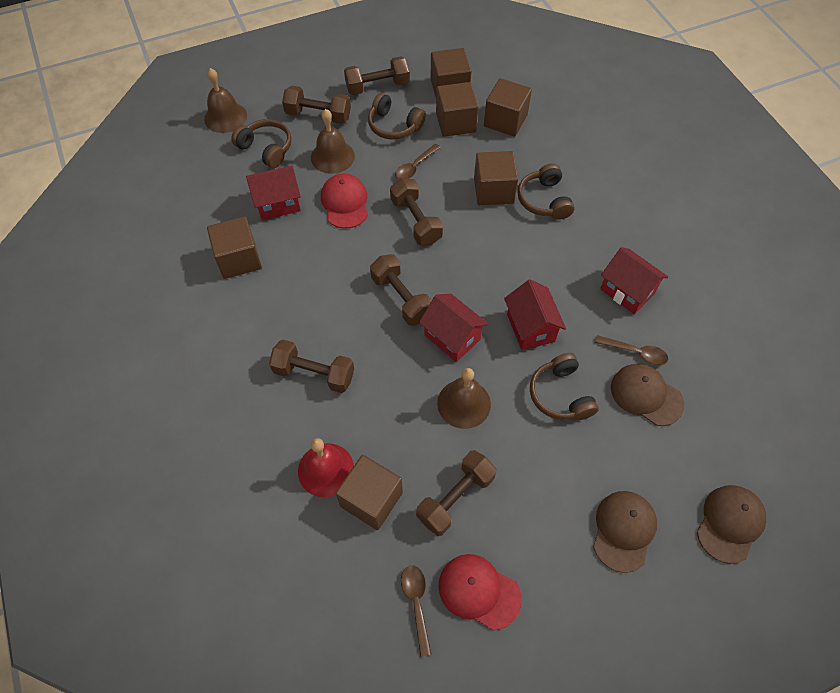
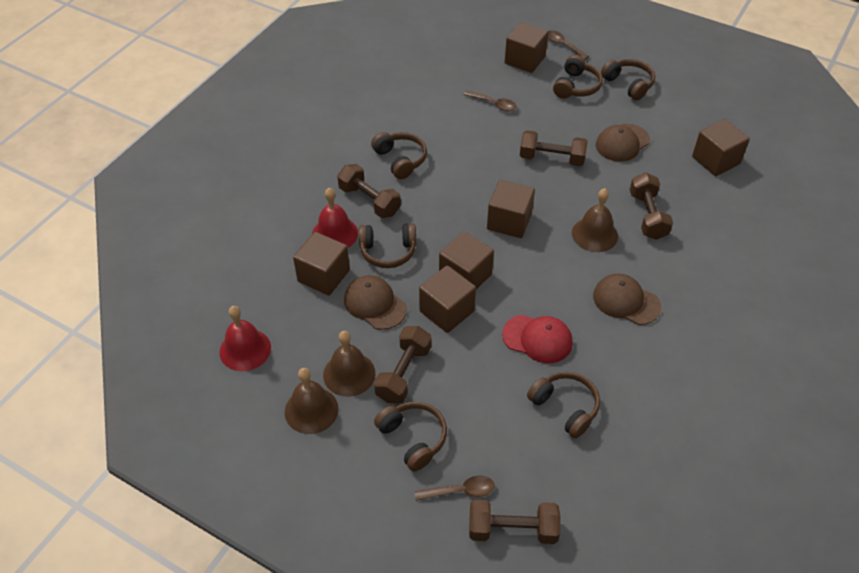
brown dumbbell: 6 -> 5
brown headphones: 4 -> 6
red bell: 1 -> 2
red cap: 2 -> 1
red house: 4 -> 0

